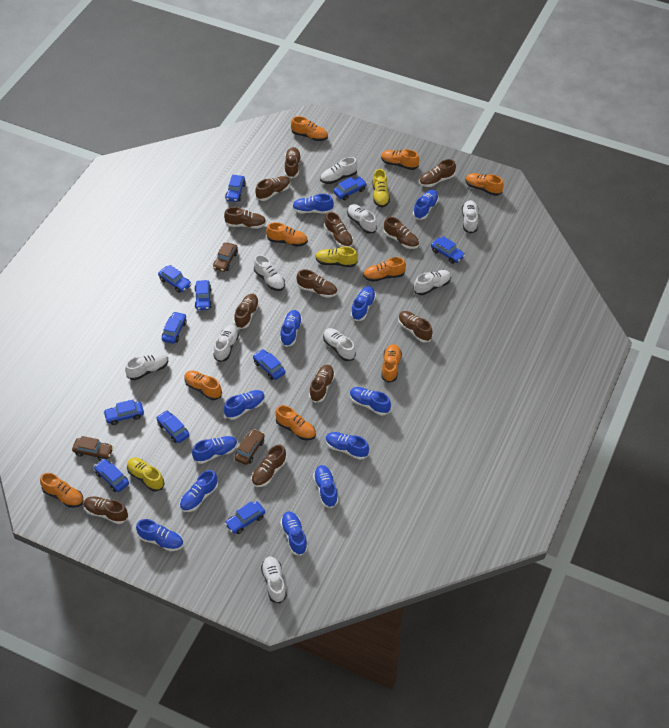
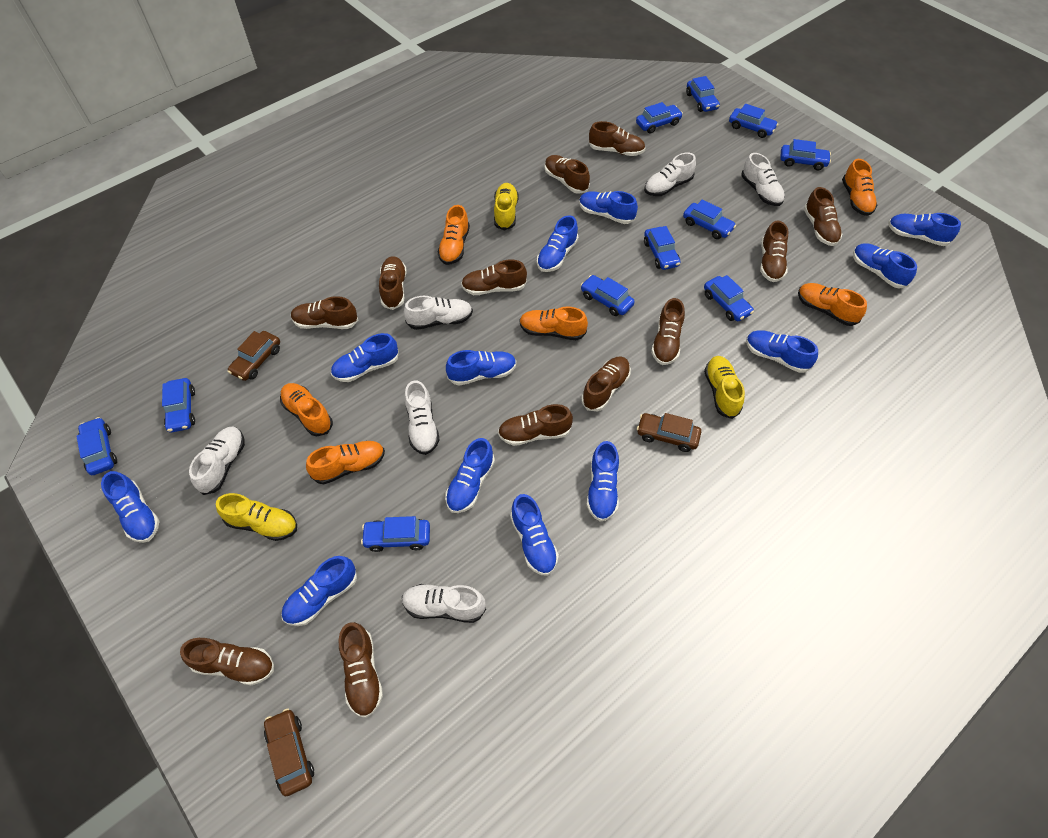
orange shoe: 9 -> 6
white shoe: 9 -> 6

